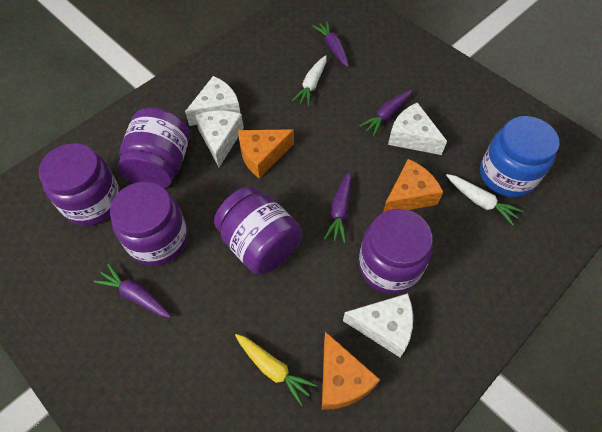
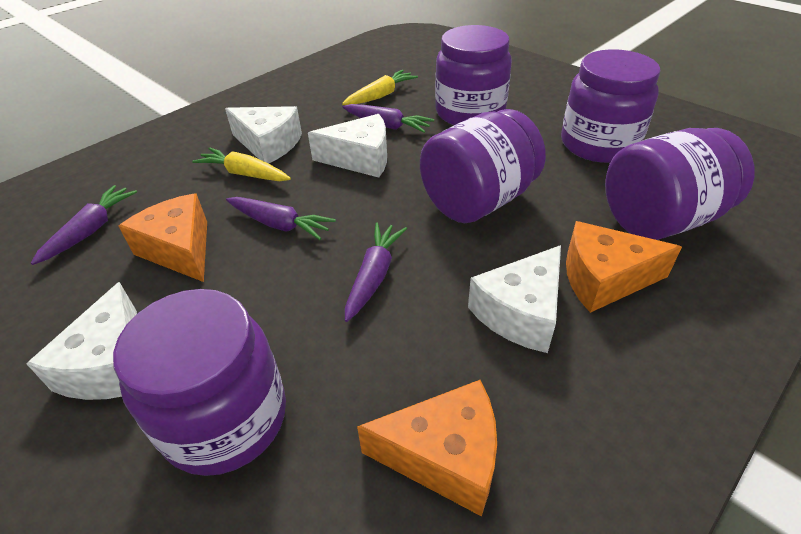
blue jar: 1 -> 0
white carrot: 2 -> 0
yellow carrot: 1 -> 2

